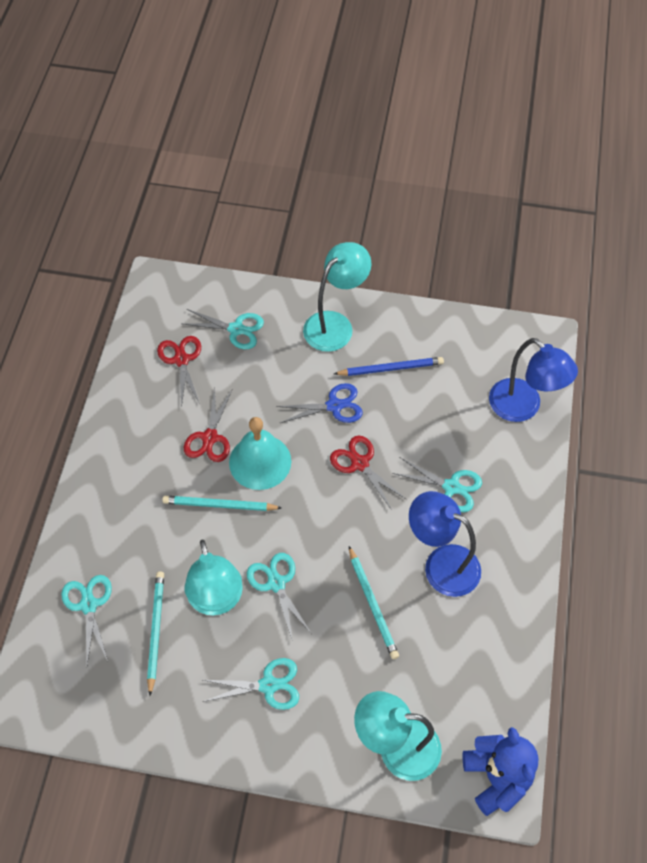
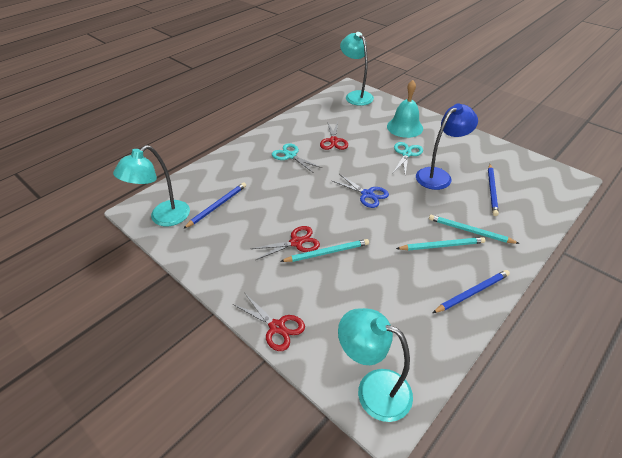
blue lamp: 2 -> 1
blue pencil: 1 -> 3
blue teddy bear: 1 -> 0
turquoise scissors: 5 -> 2

